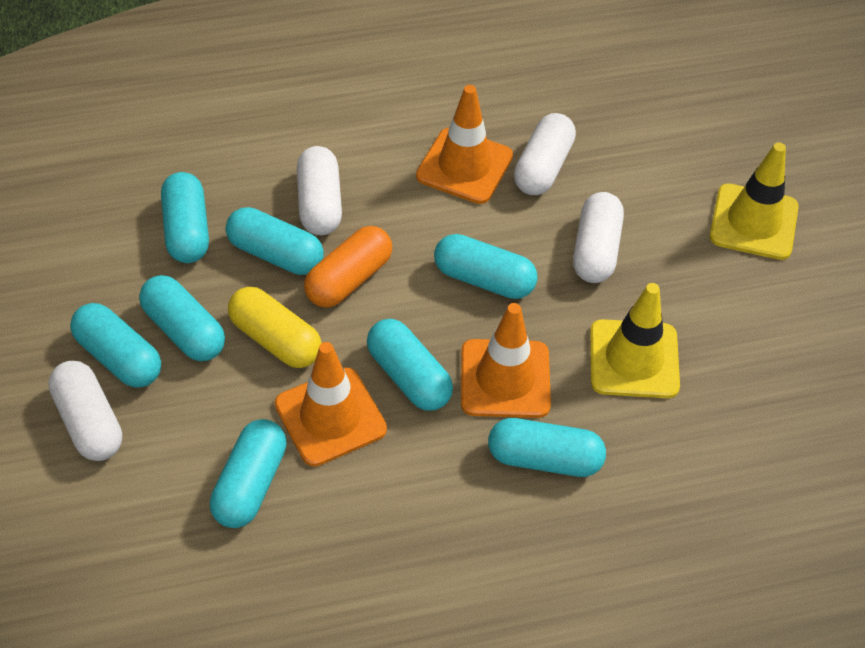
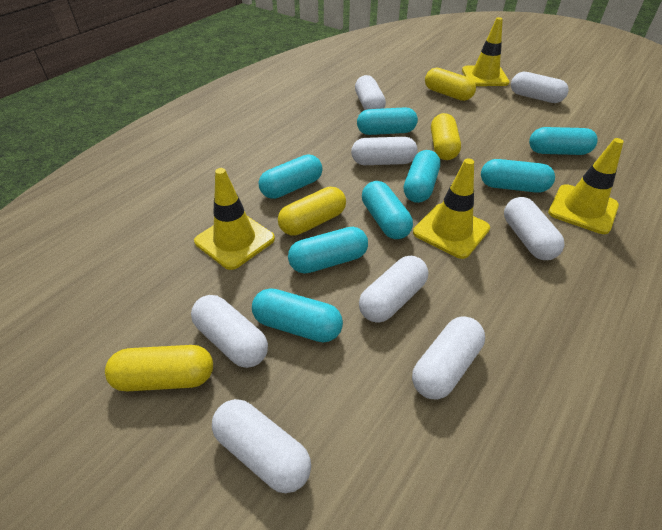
orange capsule: 1 -> 0
orange traffic cone: 3 -> 0
white capsule: 4 -> 8
yellow capsule: 1 -> 4
yellow traffic cone: 2 -> 4

